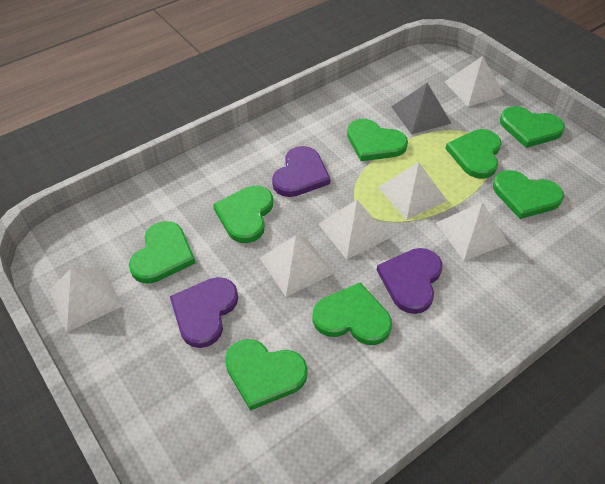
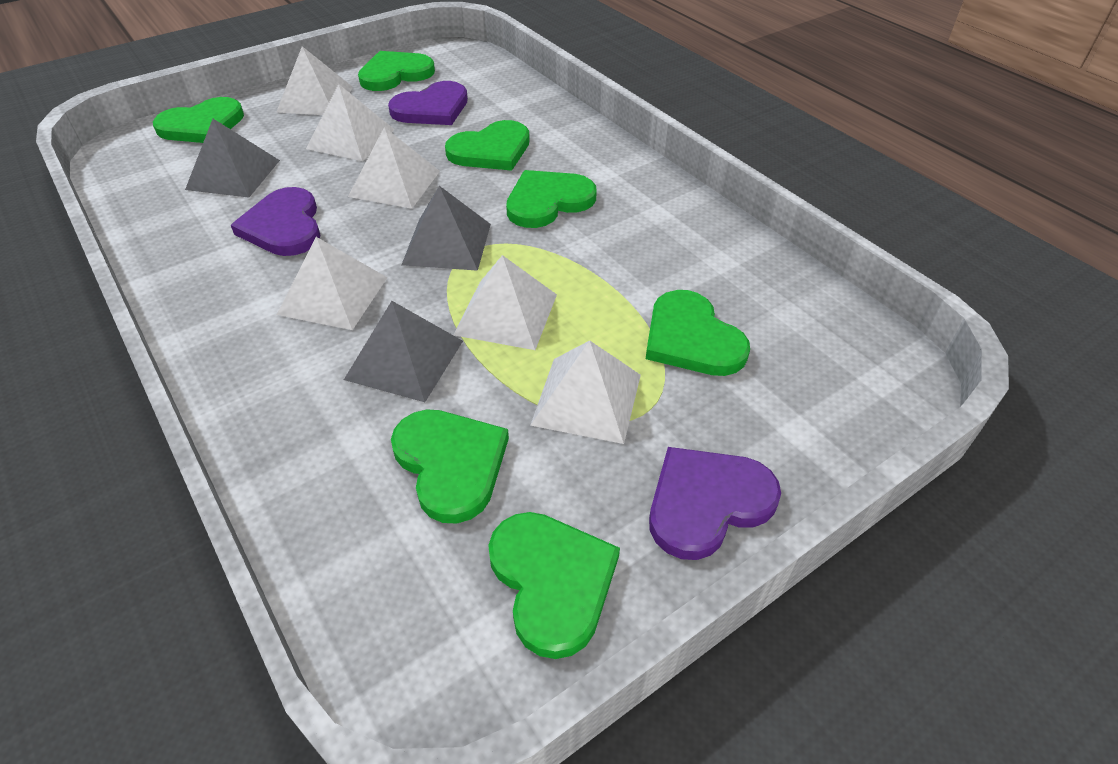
green heart: 8 -> 7
grey pyramid: 1 -> 3

